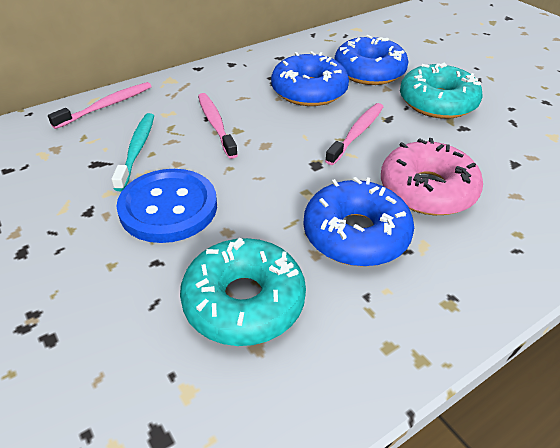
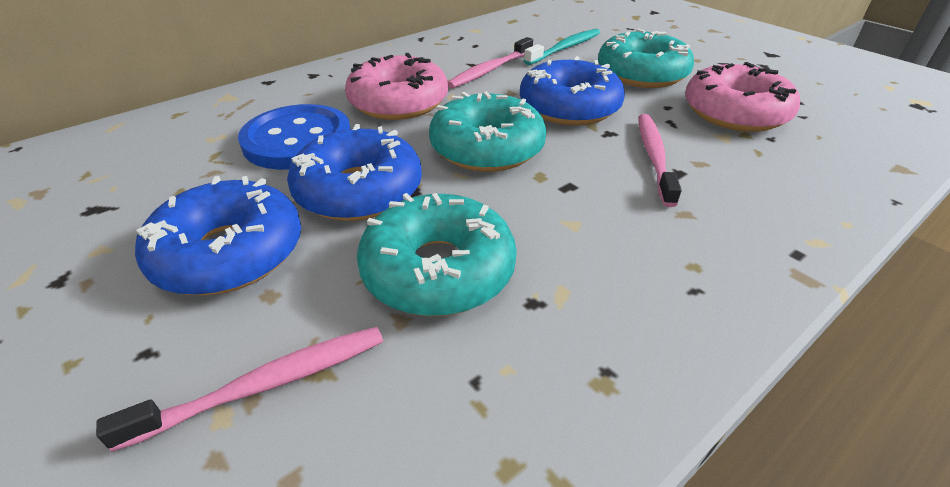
pink donut: 1 -> 2
turquoise donut: 2 -> 3

